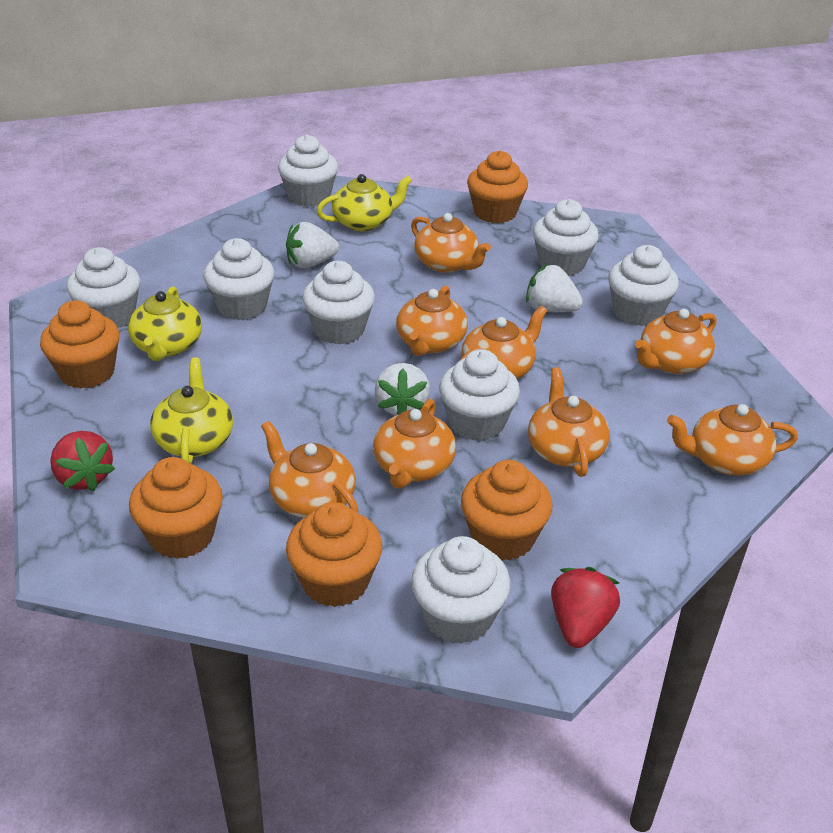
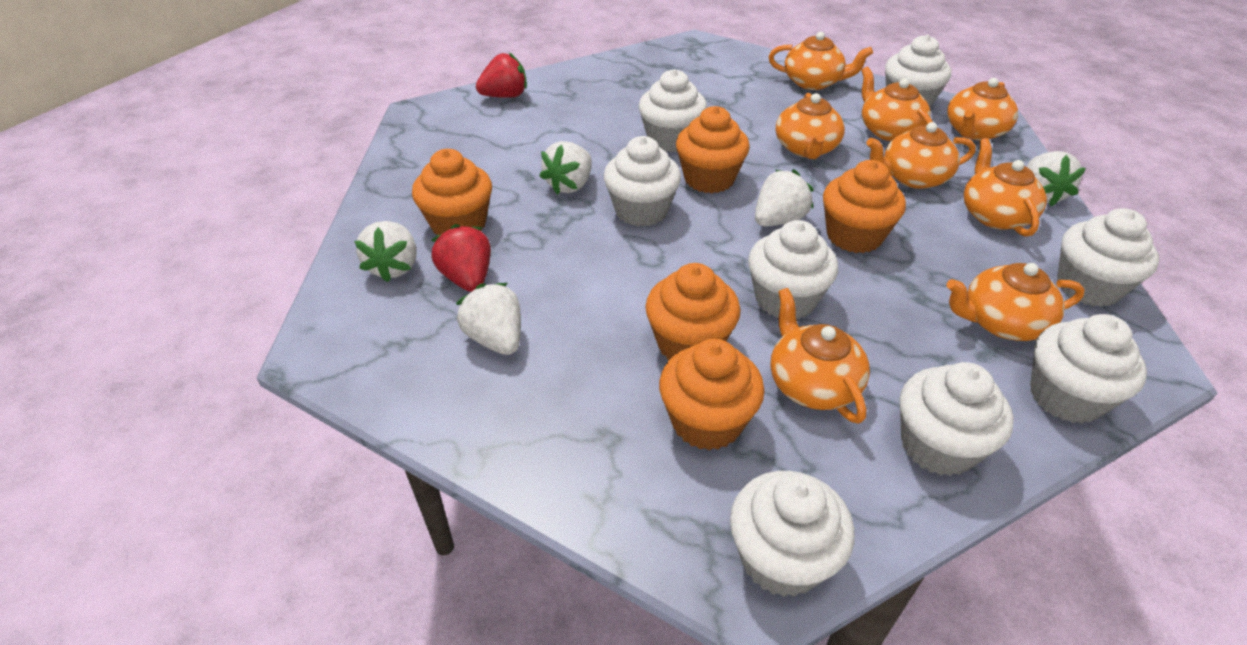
white strawberry: 3 -> 5
yellow teapot: 3 -> 0

